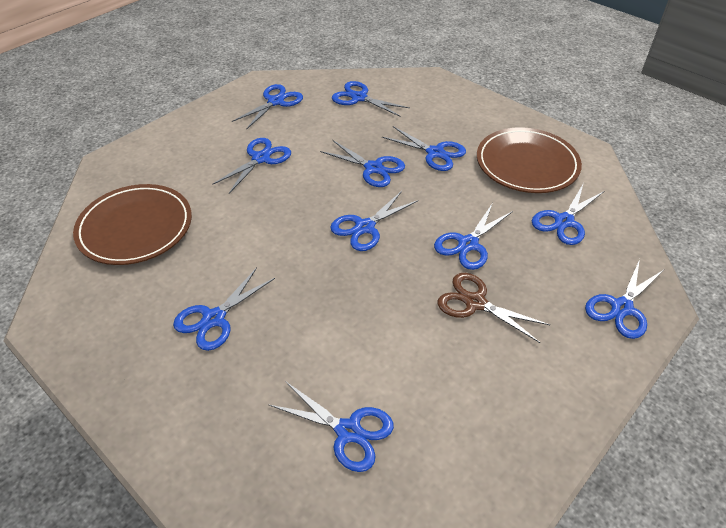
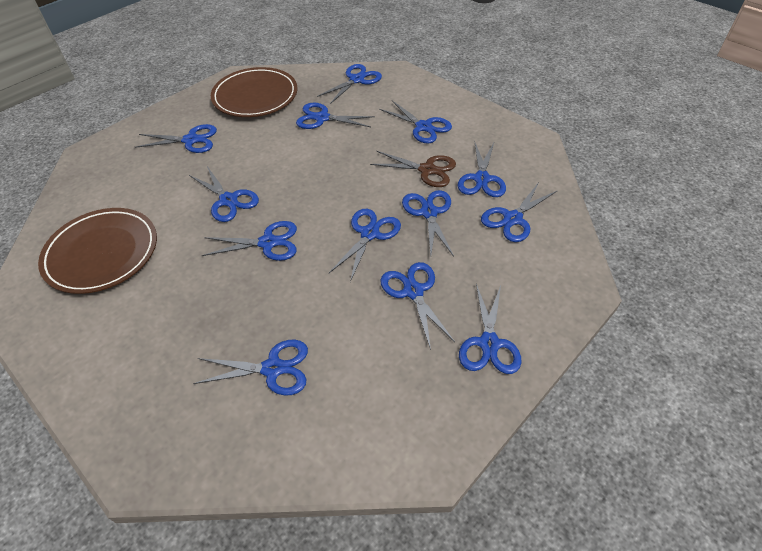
blue scissors: 11 -> 13

